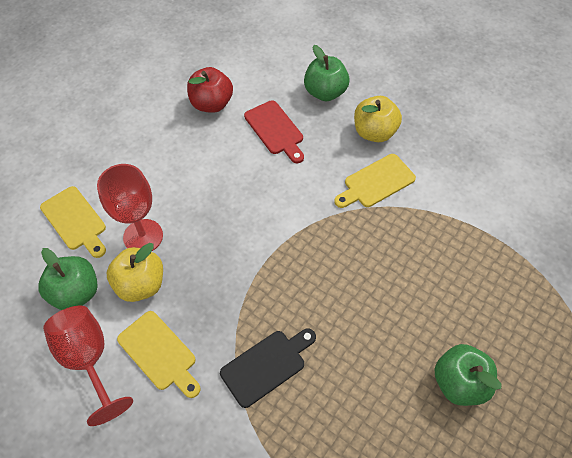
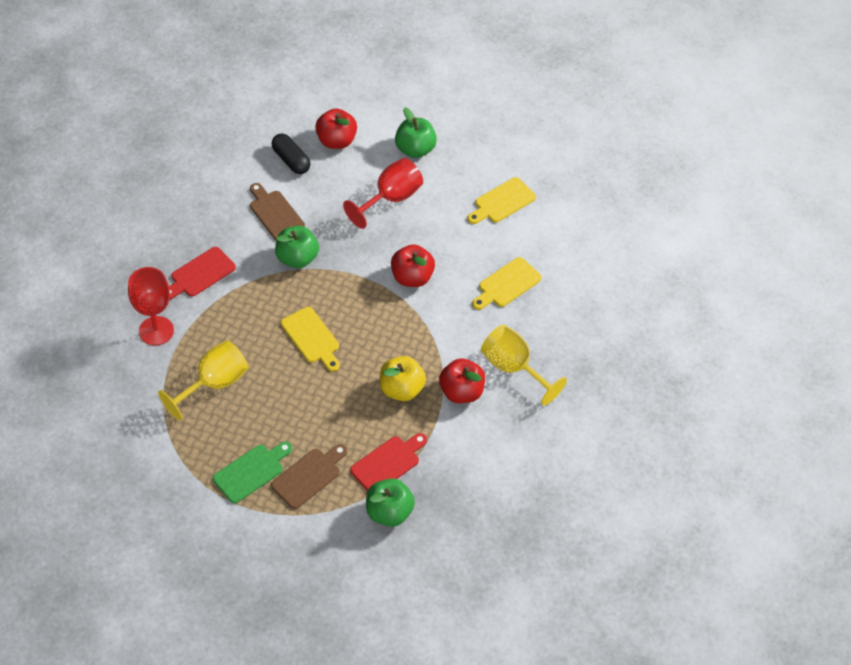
black capsule: 0 -> 1
black cutting board: 1 -> 0
brown cutting board: 0 -> 2
green cutting board: 0 -> 1
red apple: 1 -> 3
red cutting board: 1 -> 2
yellow apple: 2 -> 1
yellow goblet: 0 -> 2

